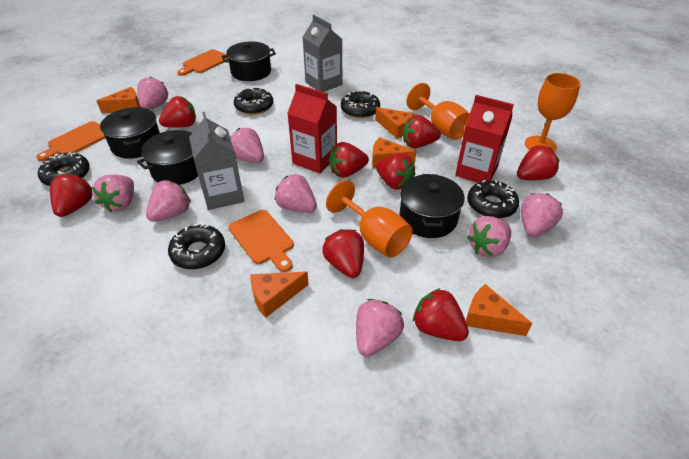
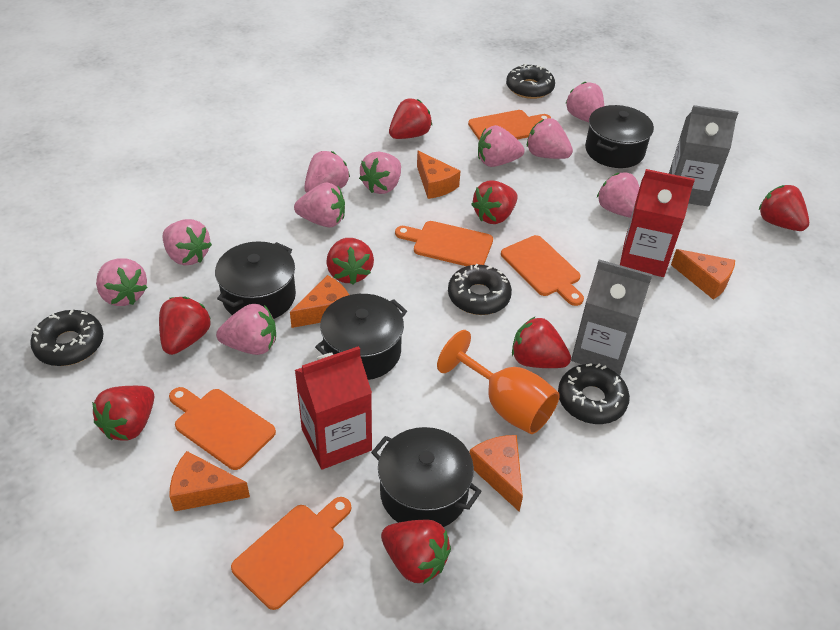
black donut: 5 -> 4
orange cutting board: 3 -> 5
orange goblet: 3 -> 1
pink strawberry: 8 -> 10

